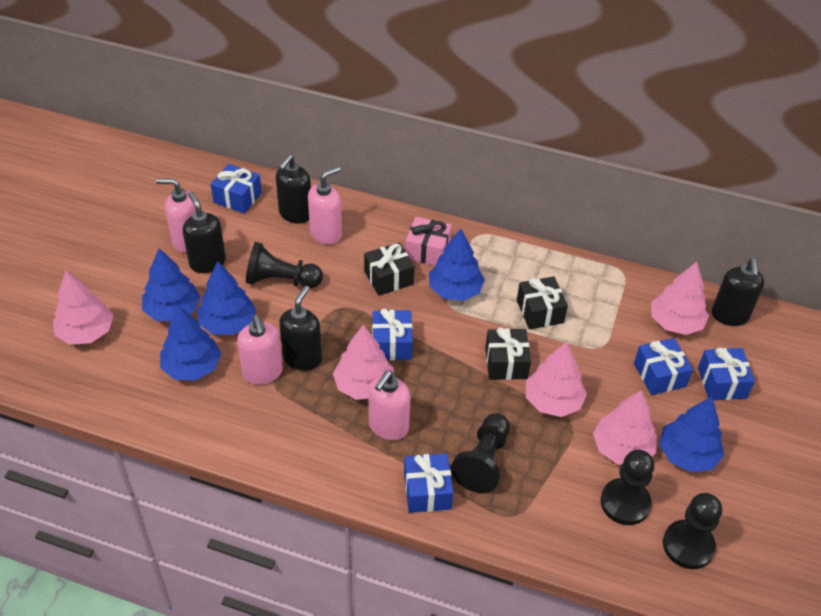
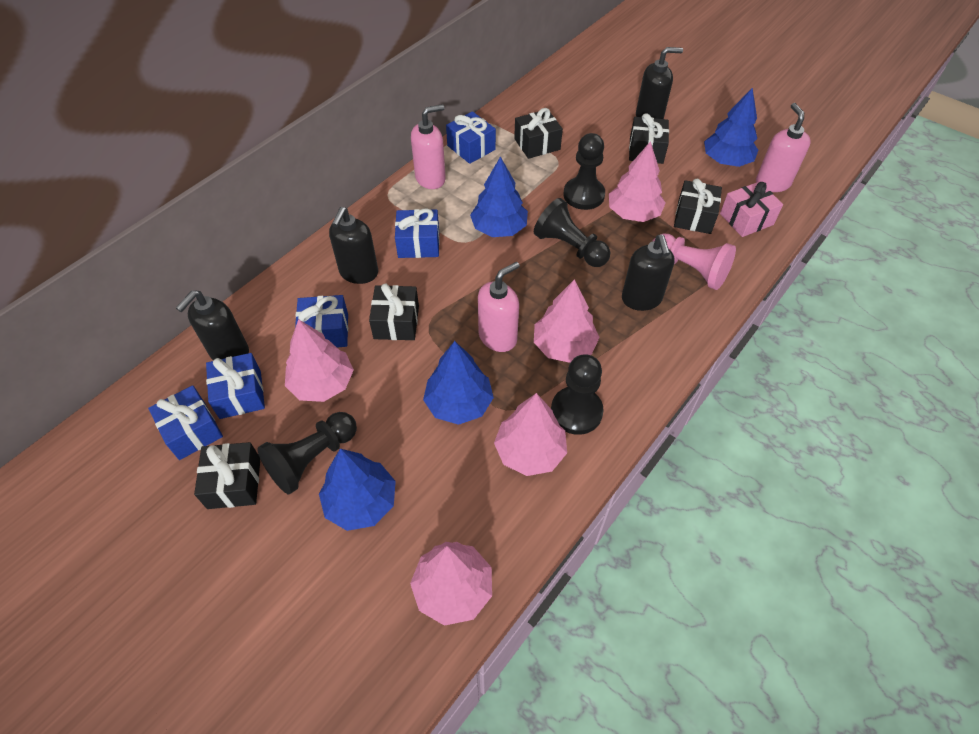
black gift: 3 -> 5
blue tree: 5 -> 4
pink pawn: 0 -> 1
pink soap dispenser: 4 -> 3

